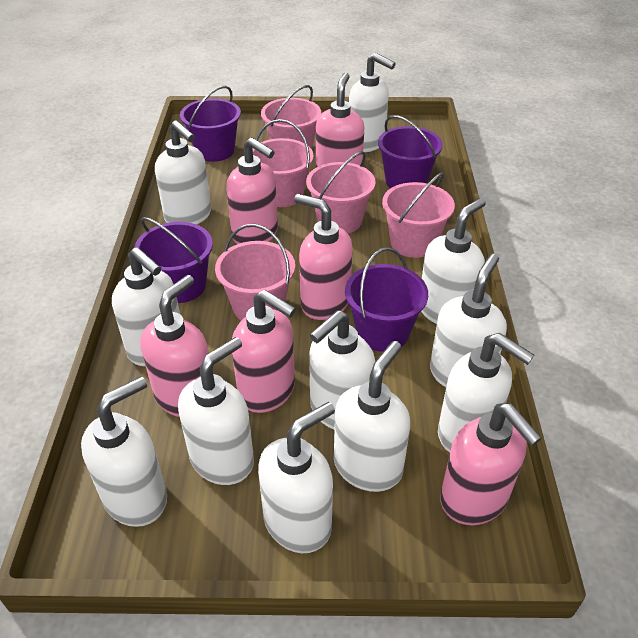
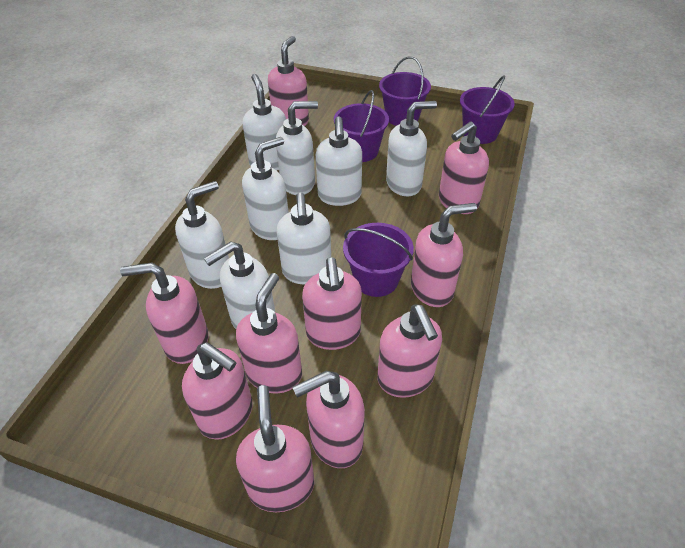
pink bucket: 5 -> 0
pink soap dispenser: 6 -> 10
white soap dispenser: 11 -> 8

